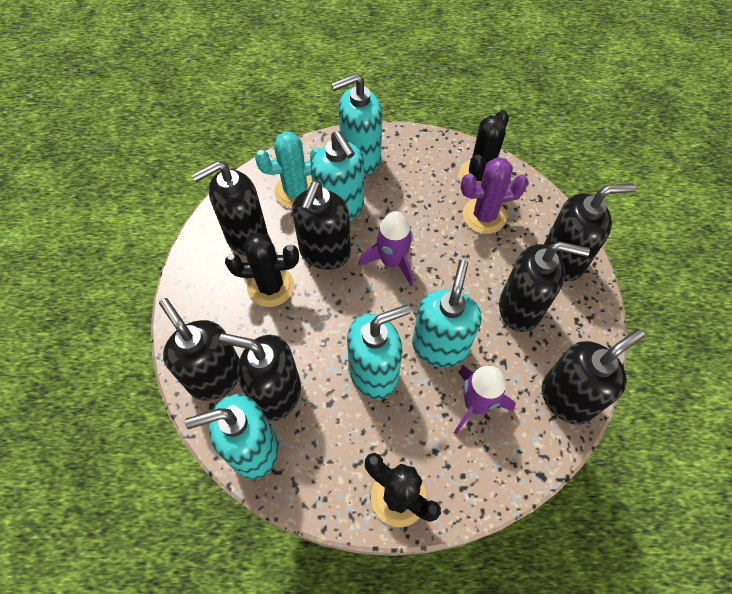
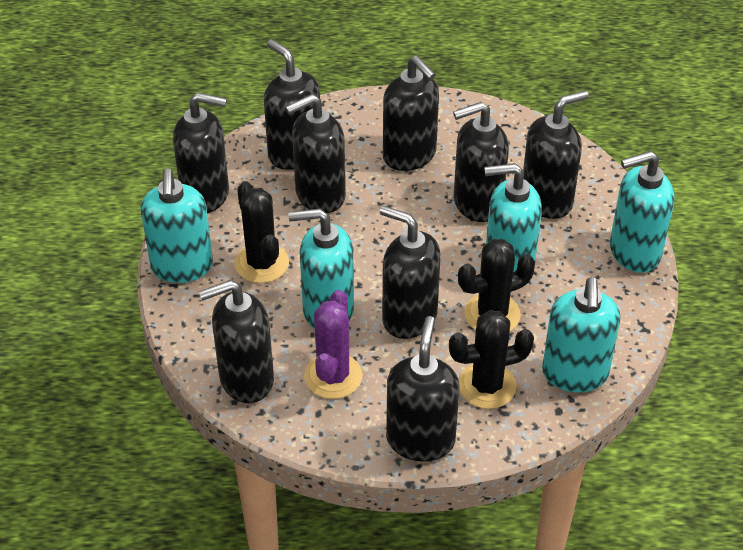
black soap dispenser: 7 -> 9
purple rocket: 2 -> 0
turquoise cactus: 1 -> 0

